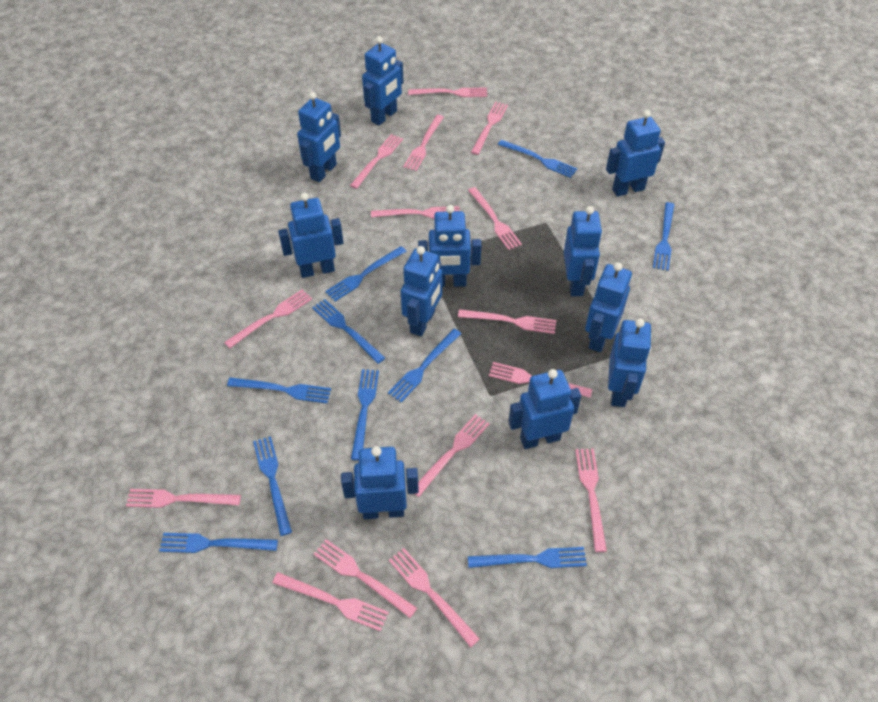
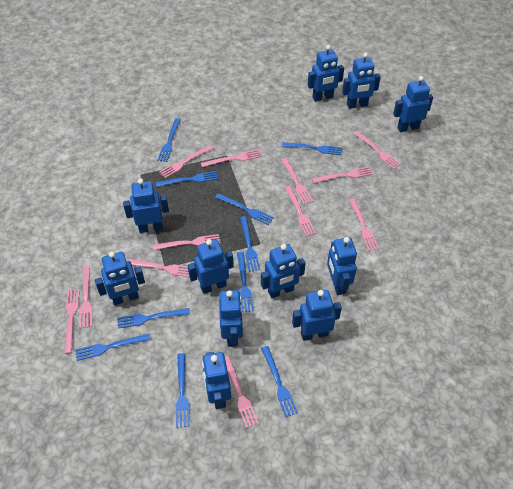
pink fork: 15 -> 12

